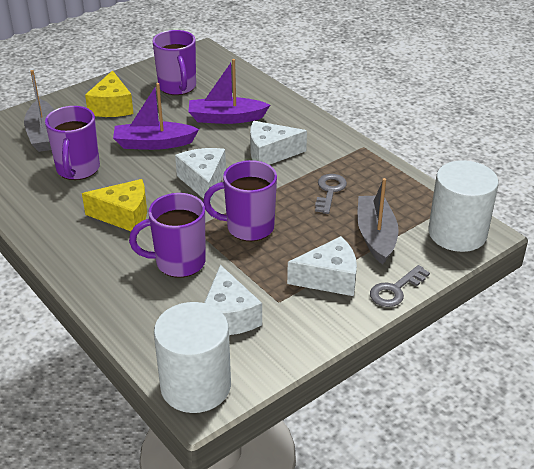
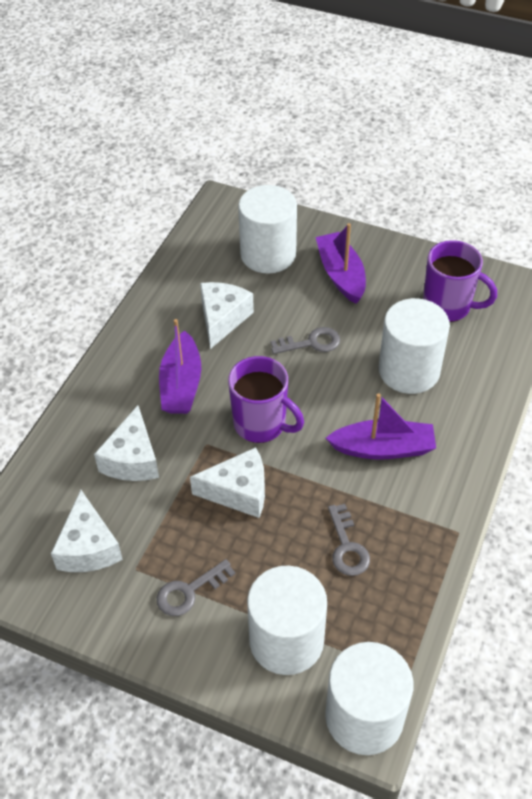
grey boat: 2 -> 0
grey key: 2 -> 3
purple boat: 2 -> 3
purple mug: 4 -> 2
white cylinder: 2 -> 4
yellow cheese: 2 -> 0

